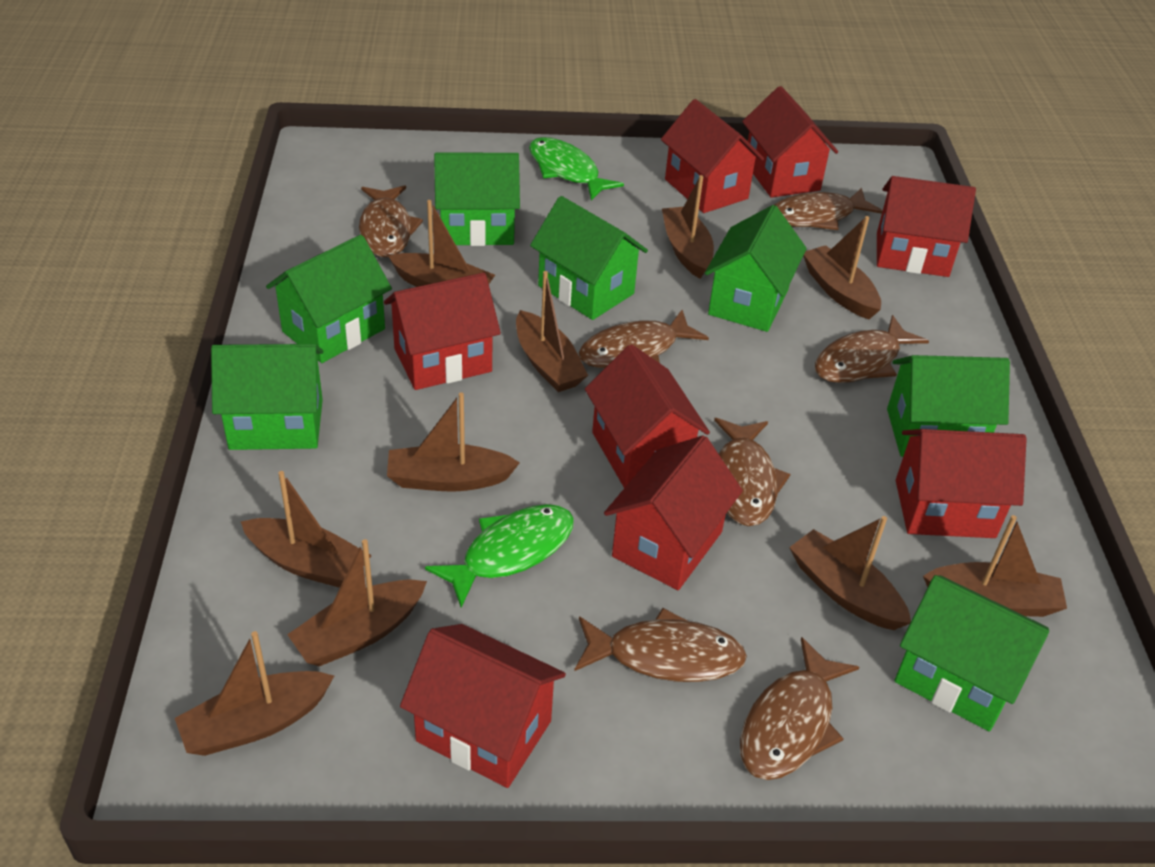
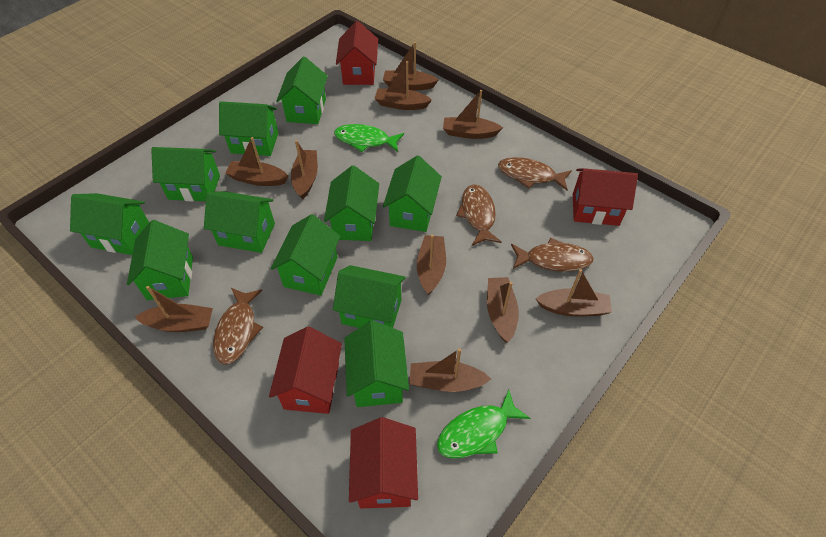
brown fish: 7 -> 4
green house: 7 -> 11
red house: 8 -> 4

